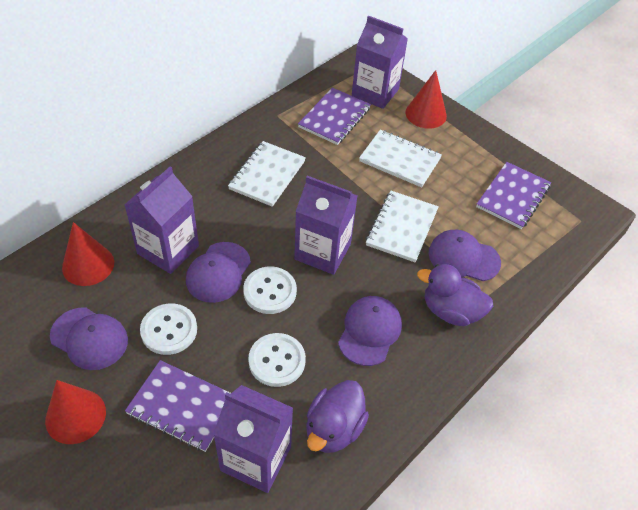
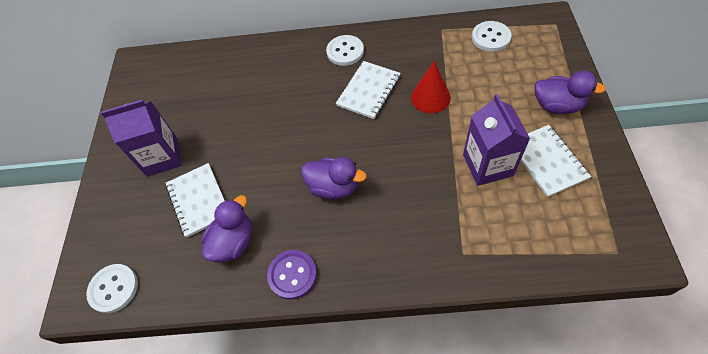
purple button: 0 -> 1
purple cap: 4 -> 0
purple carton: 4 -> 2
purple duck: 2 -> 3
purple notebook: 3 -> 0
red cone: 3 -> 1

